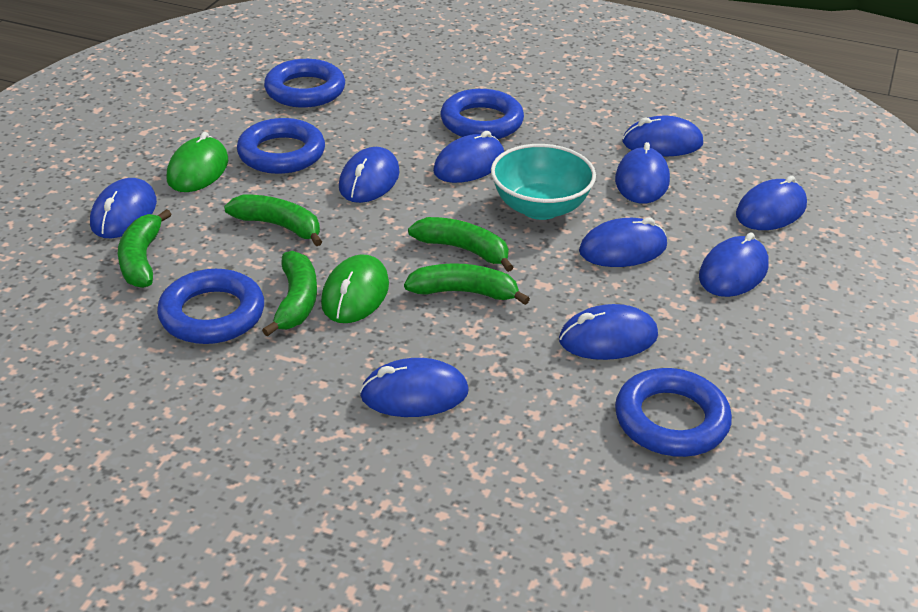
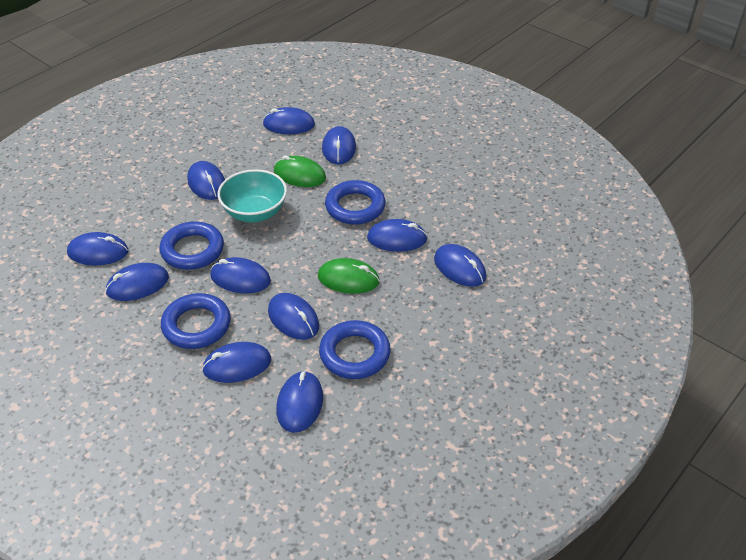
blue mouse: 10 -> 11
blue ring: 5 -> 4
green banana: 5 -> 0

